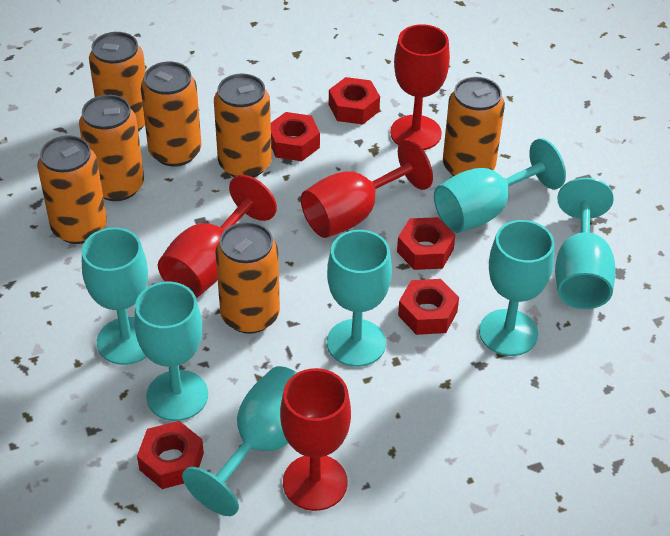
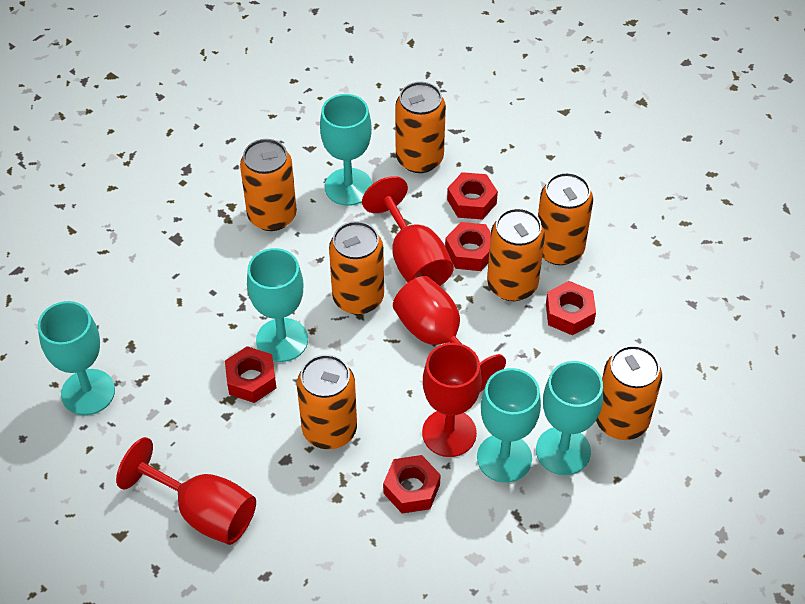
turquoise goblet: 7 -> 5

